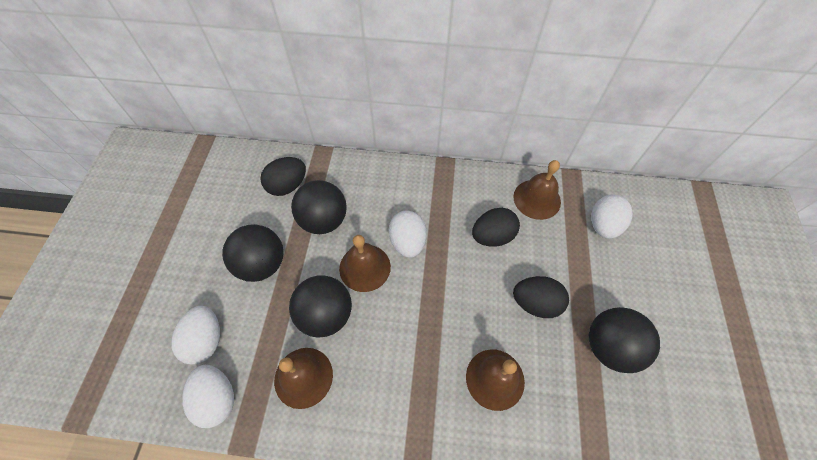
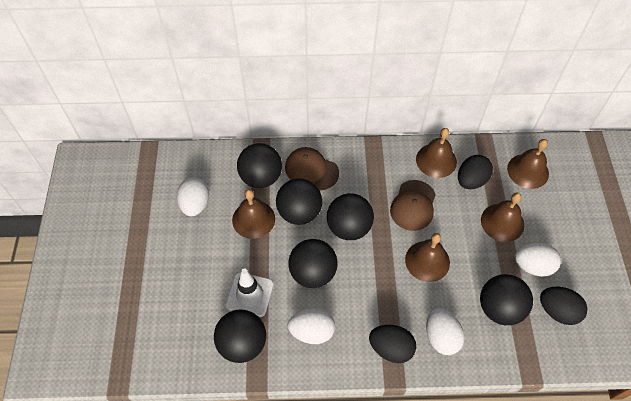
black ball: 4 -> 6
brown bell: 4 -> 5
brown cap: 0 -> 2
white traffic cone: 0 -> 1

